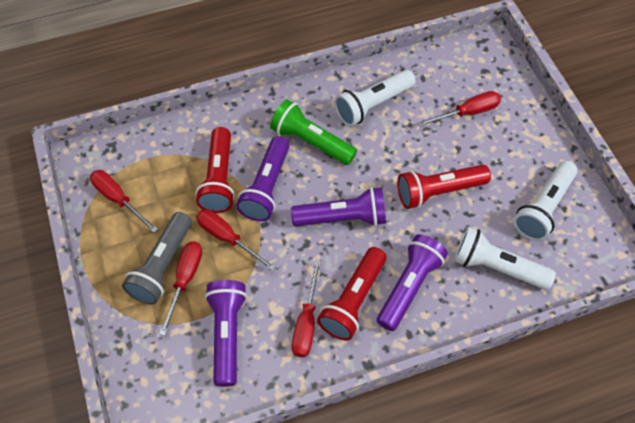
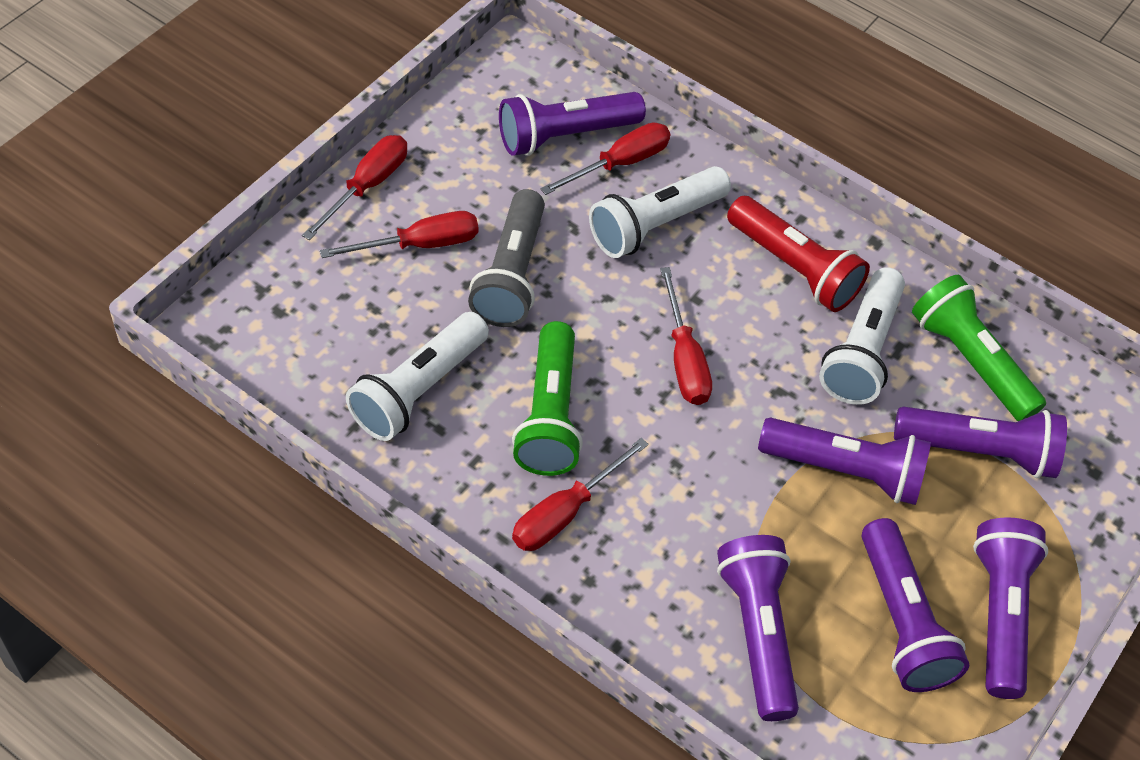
green flashlight: 1 -> 2
purple flashlight: 4 -> 6
red flashlight: 3 -> 1

